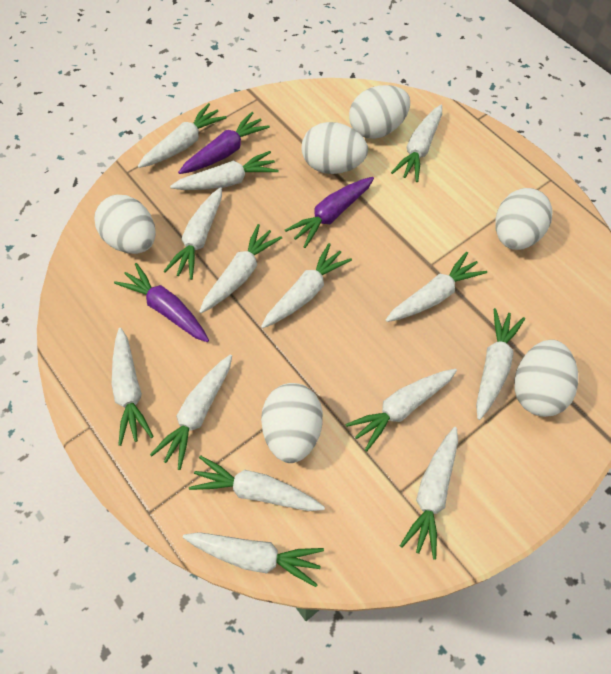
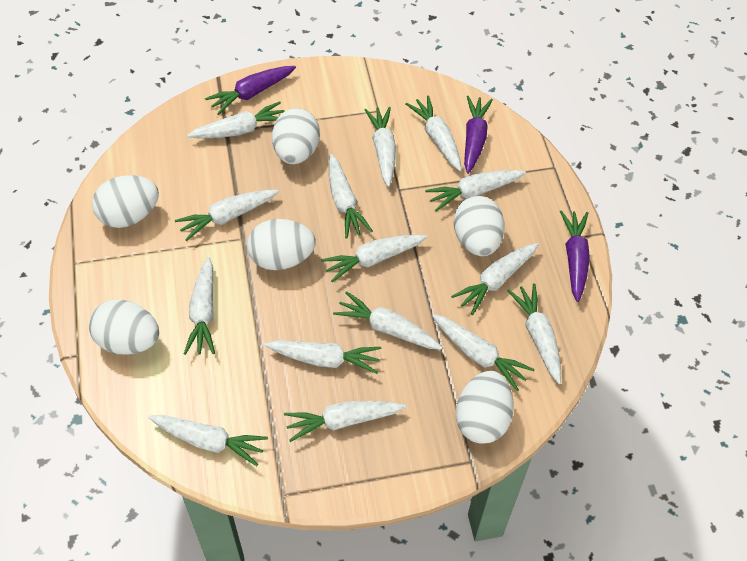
white carrot: 14 -> 15

